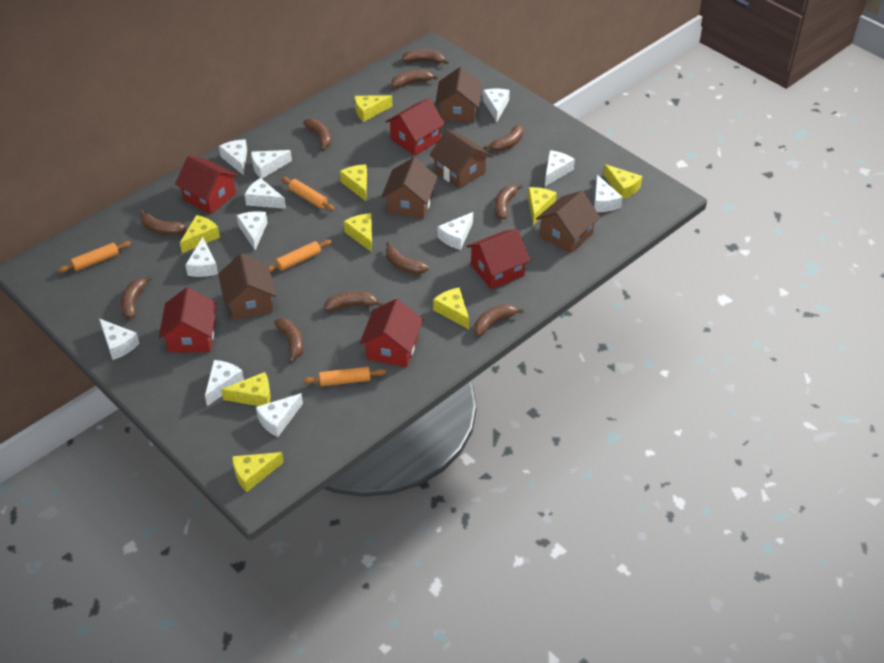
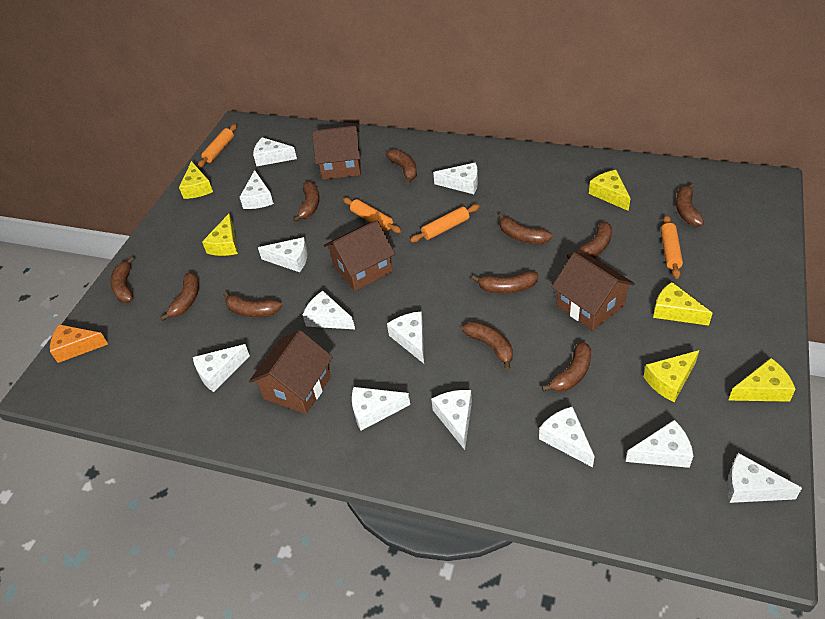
brown house: 5 -> 4
orange cheese: 0 -> 1
red house: 5 -> 0
yellow cheese: 9 -> 6

